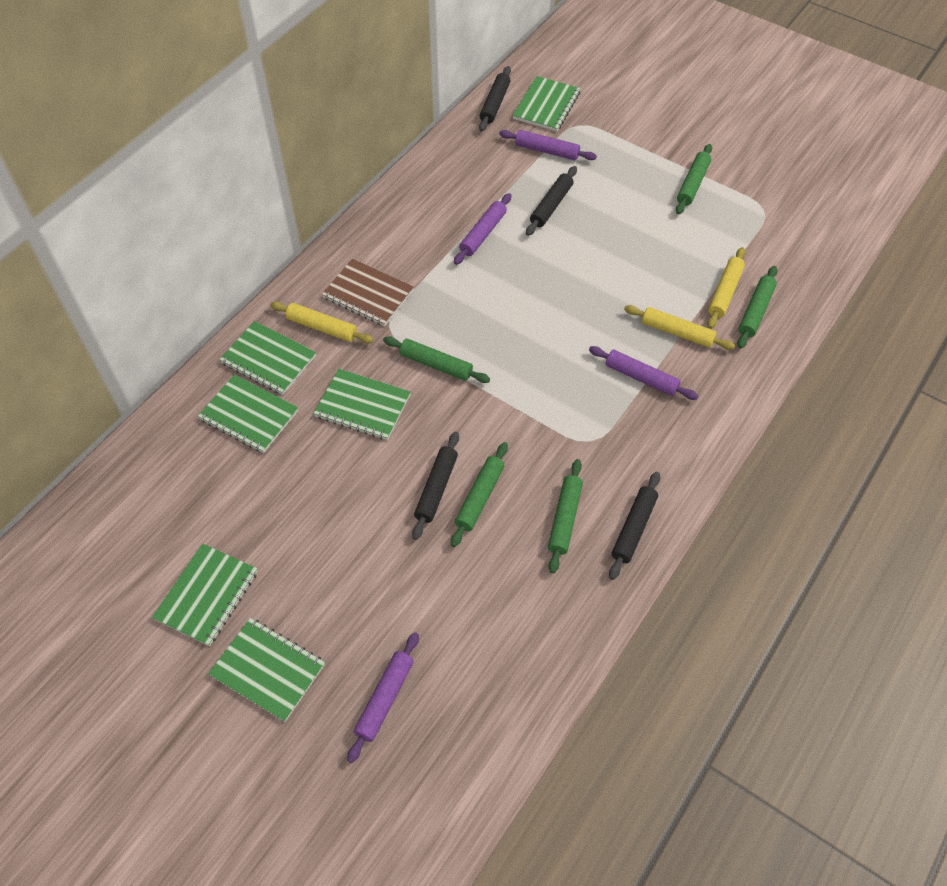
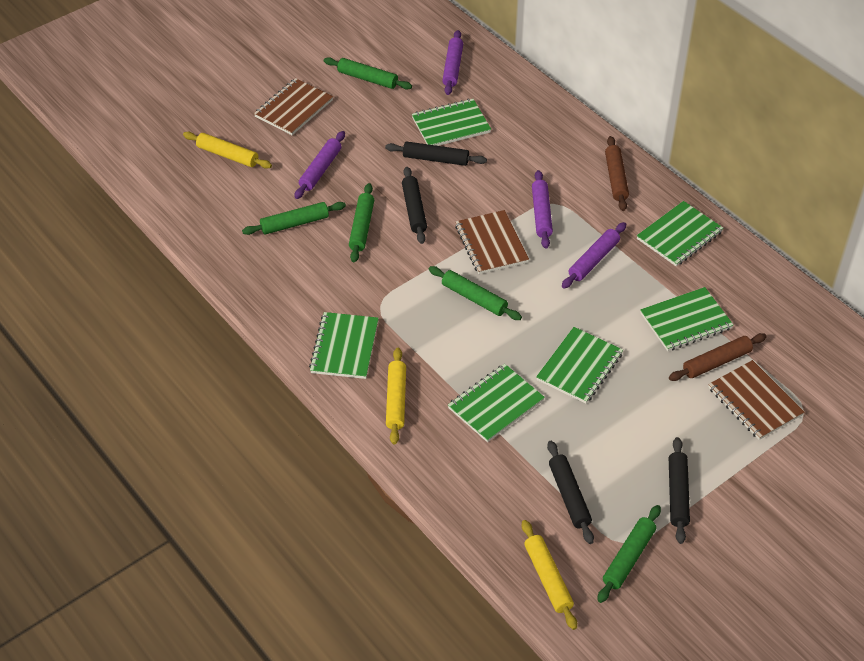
brown notebook: 1 -> 3
brown rolling pin: 0 -> 2

